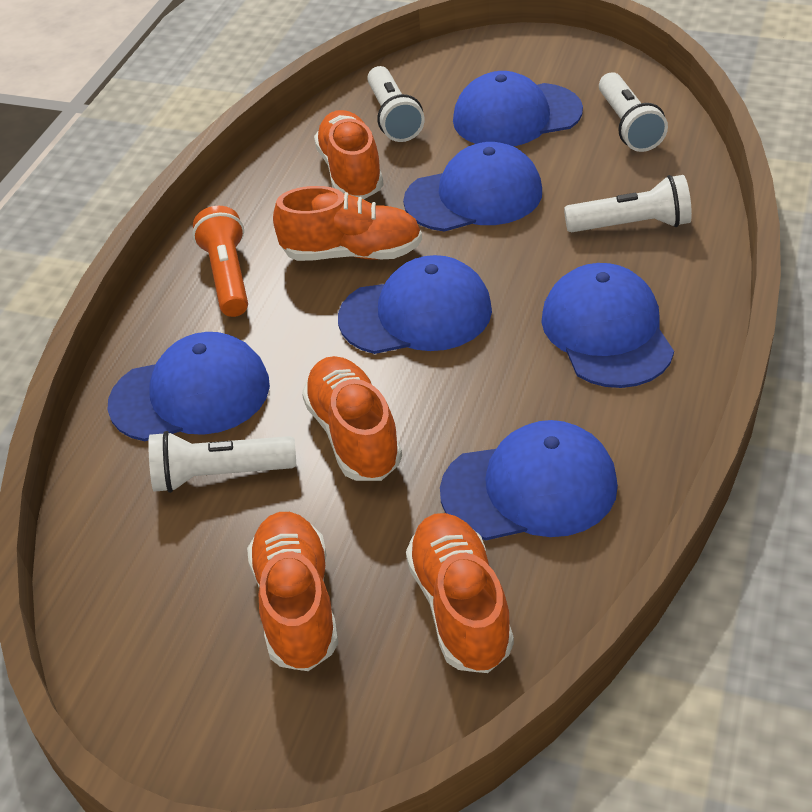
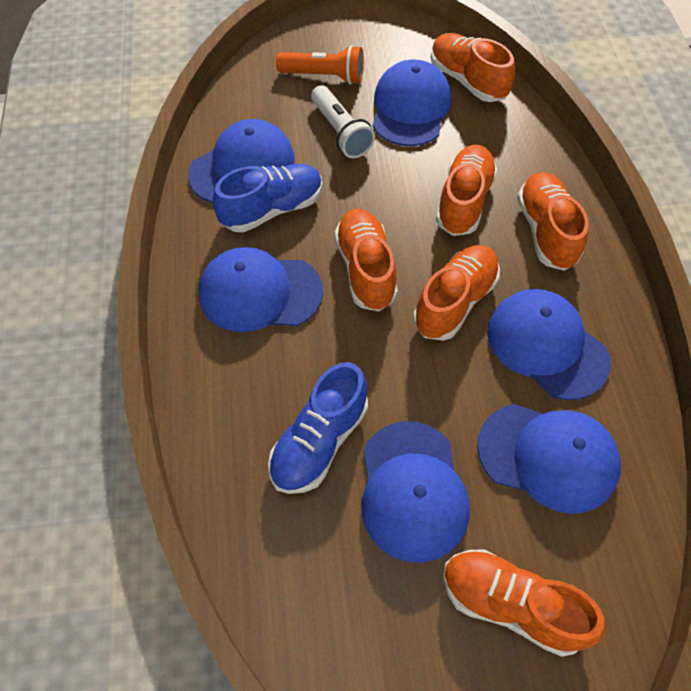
blue shoe: 0 -> 2
orange shoe: 5 -> 6
white flashlight: 4 -> 1

